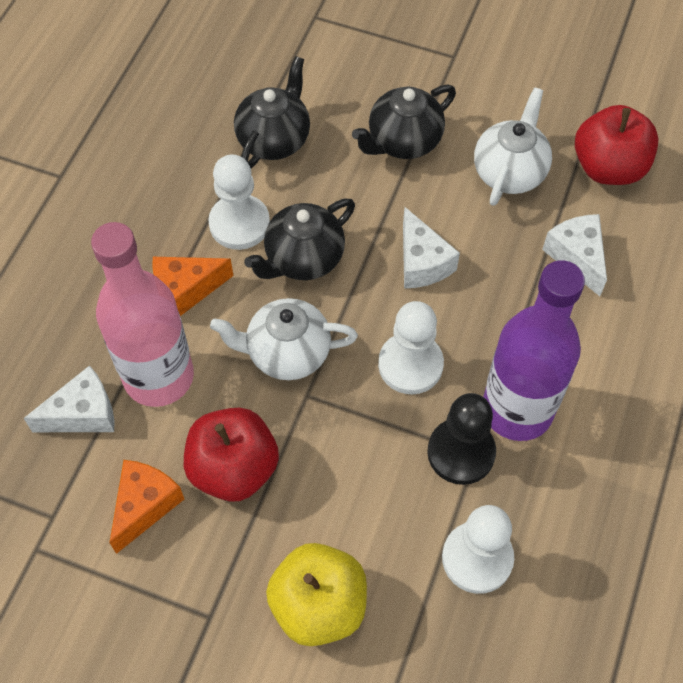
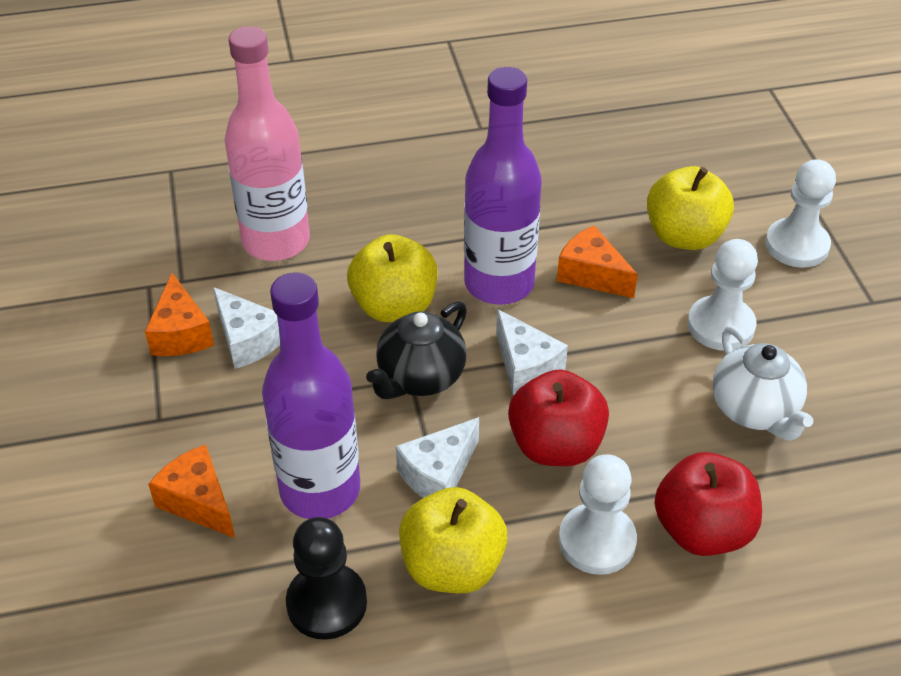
black teapot: 3 -> 1
orange cheese: 2 -> 3
purple bottle: 1 -> 2
white teapot: 2 -> 1
yellow apple: 1 -> 3

